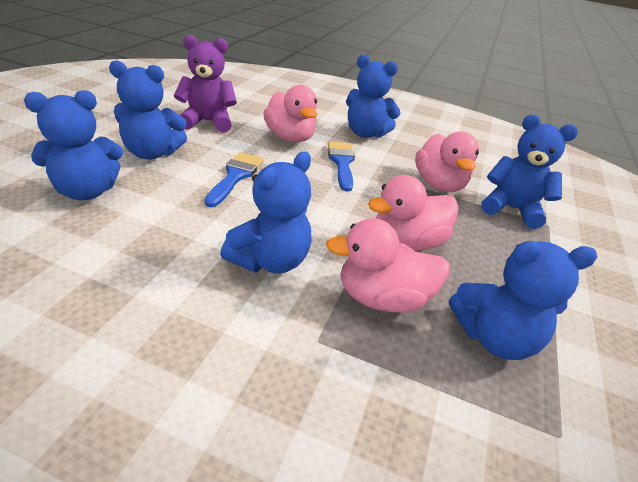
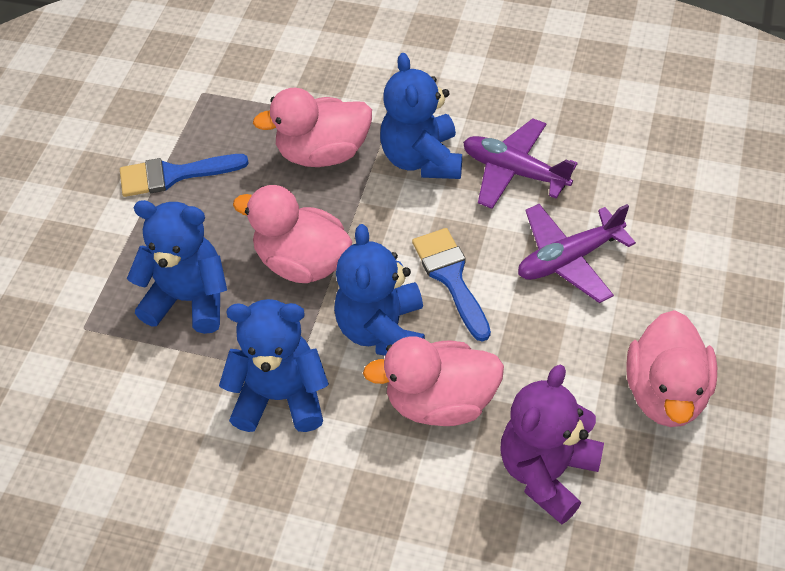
blue teddy bear: 6 -> 4
purple plane: 0 -> 2

